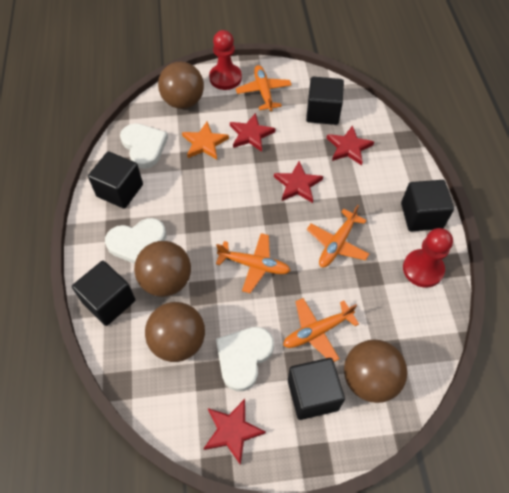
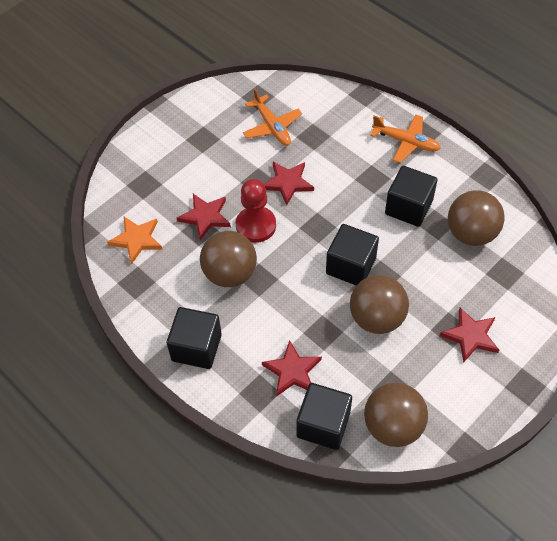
black cube: 5 -> 4
orange plane: 4 -> 2
red pawn: 2 -> 1
white heart: 3 -> 0

